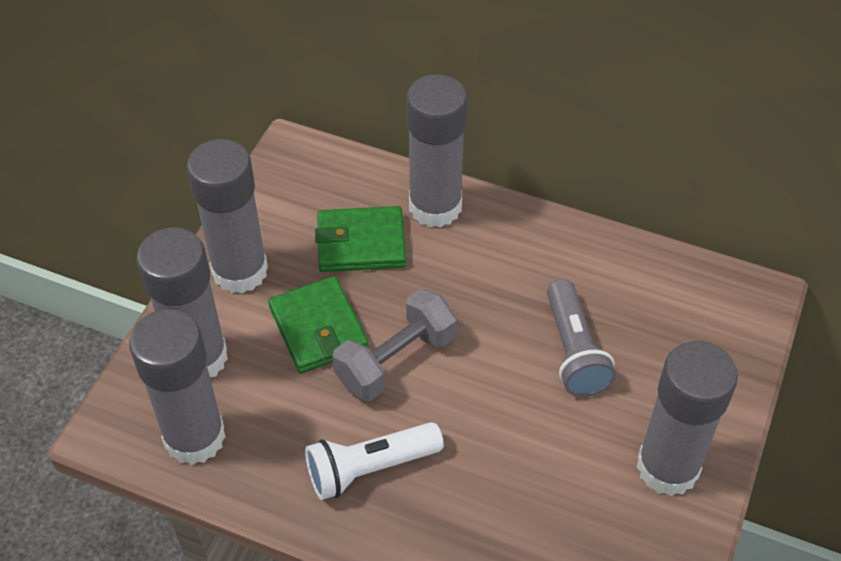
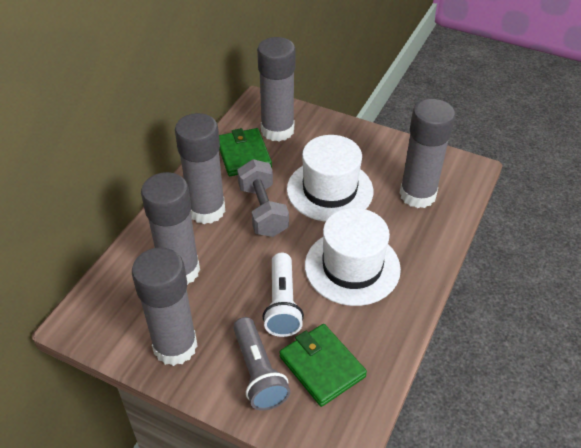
white hat: 0 -> 2

